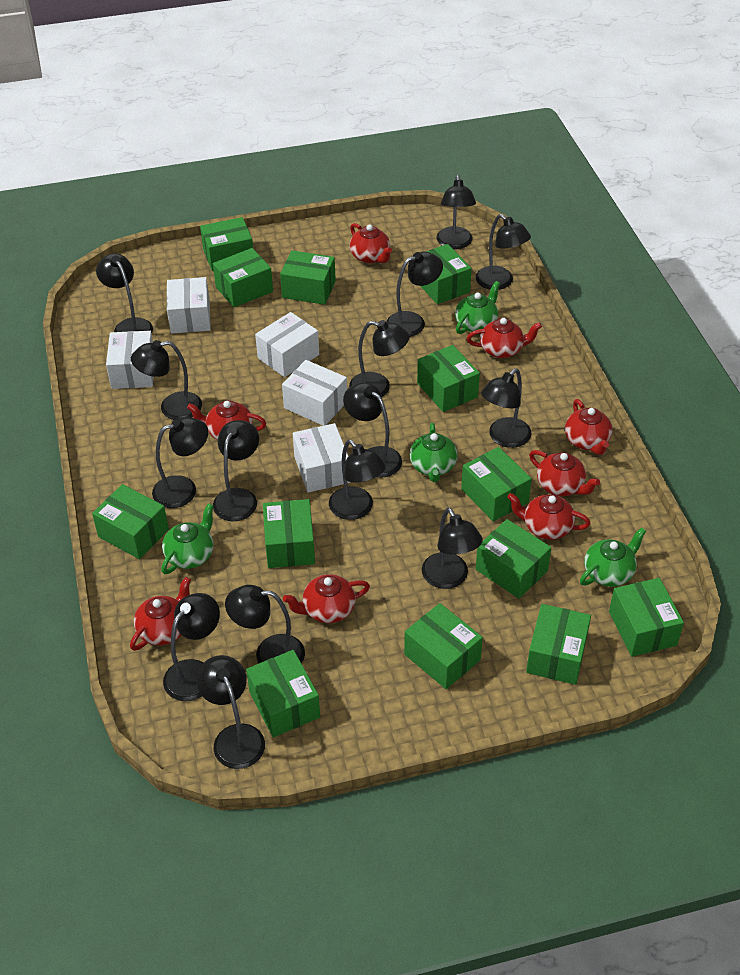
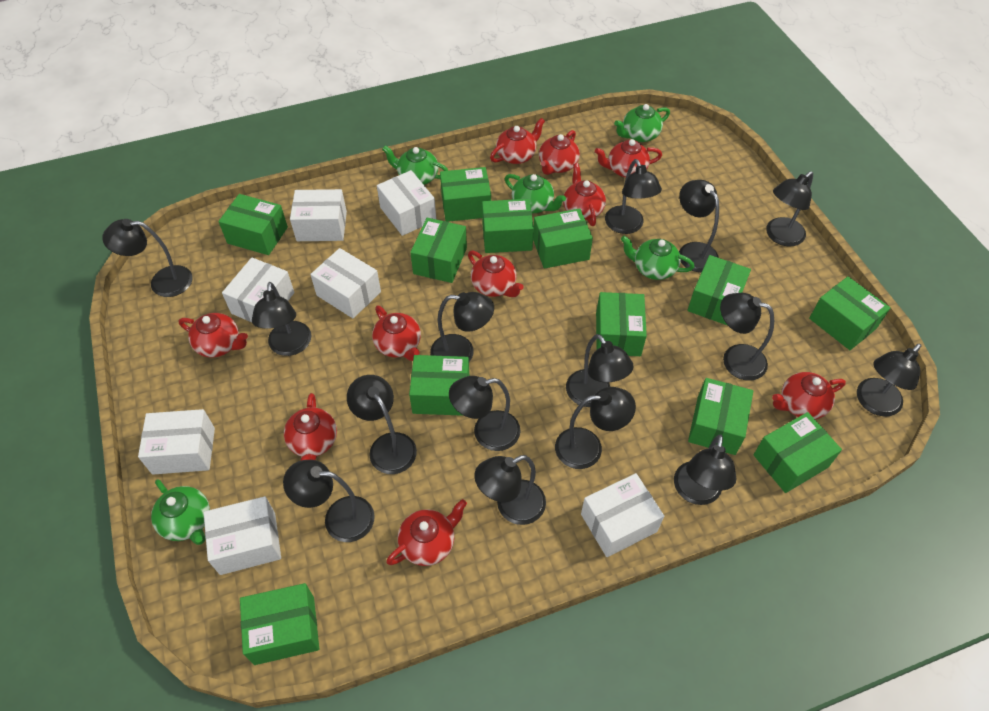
green box: 13 -> 12
green teapot: 4 -> 5
red teapot: 8 -> 10
white box: 5 -> 7

